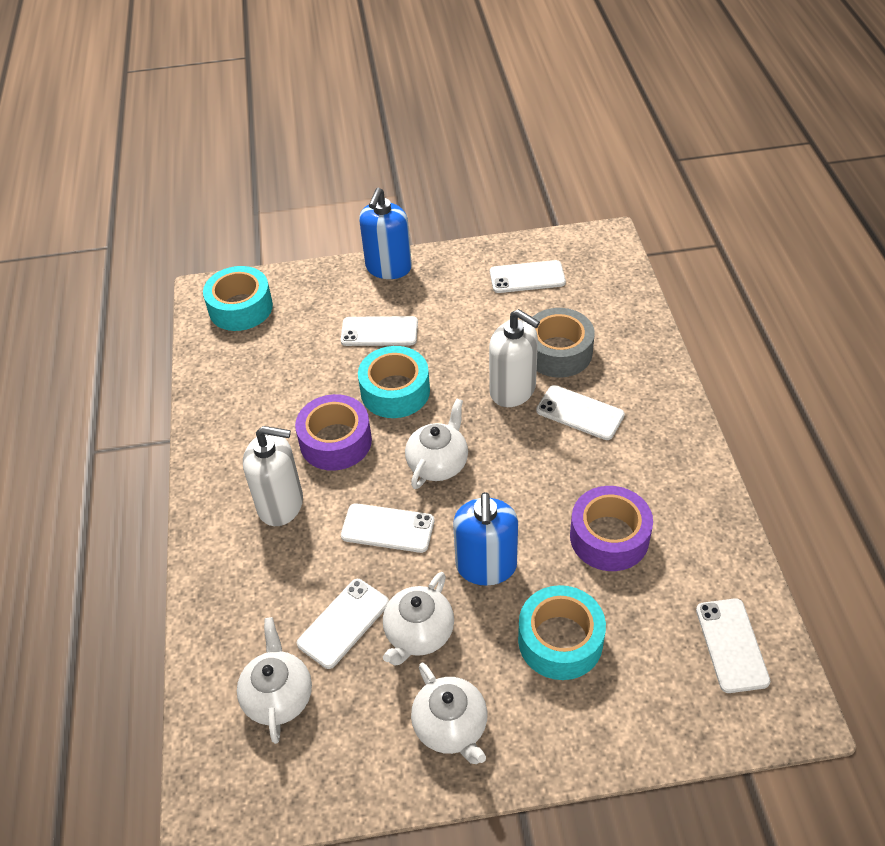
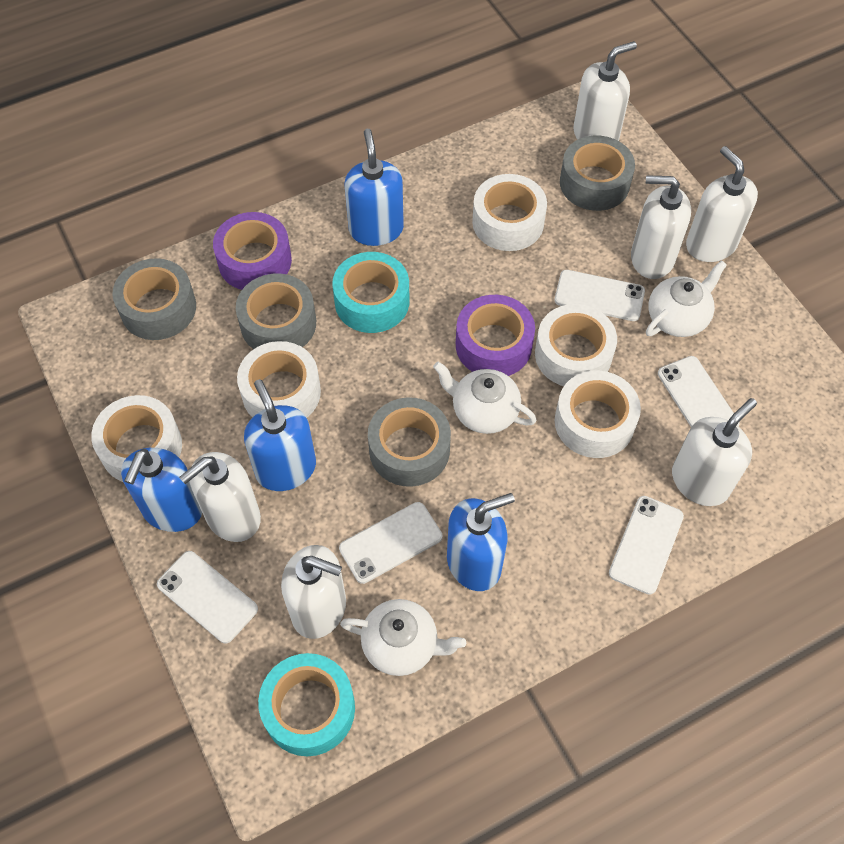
blue soap dispenser: 2 -> 4
grey tape: 1 -> 4
turquoise tape: 3 -> 2
white phone: 6 -> 5
white soap dispenser: 2 -> 6
white tape: 0 -> 5
white teapot: 4 -> 3

